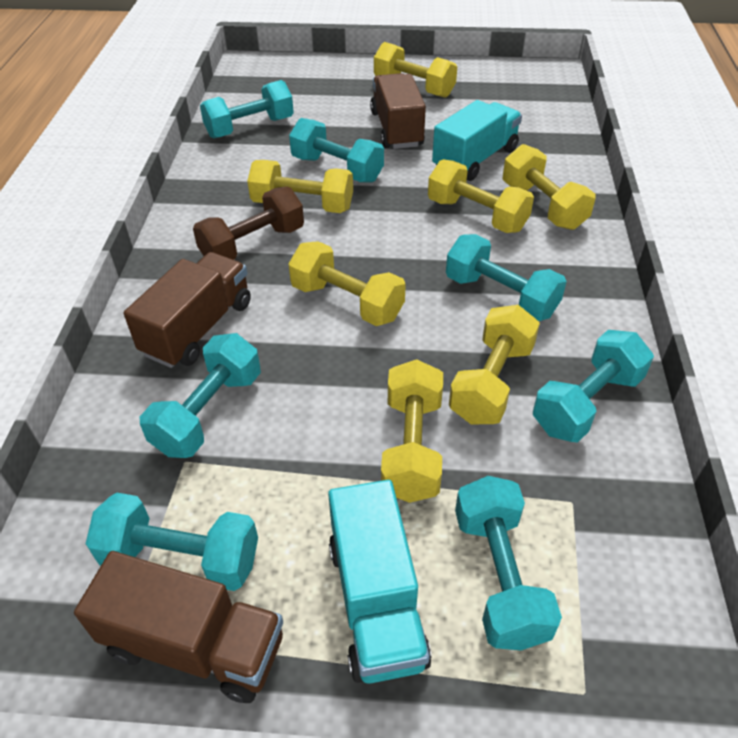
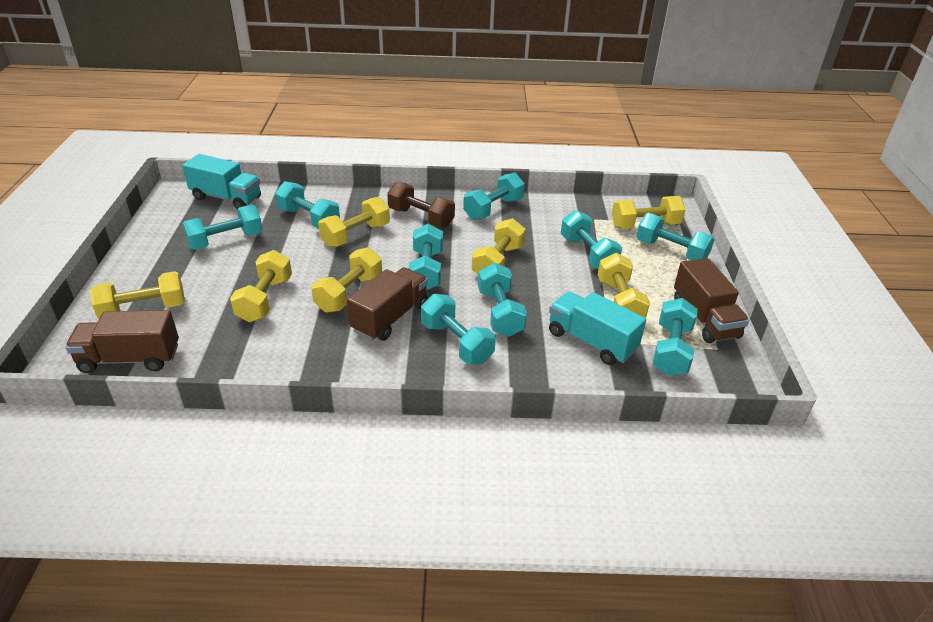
turquoise dumbbell: 7 -> 9

